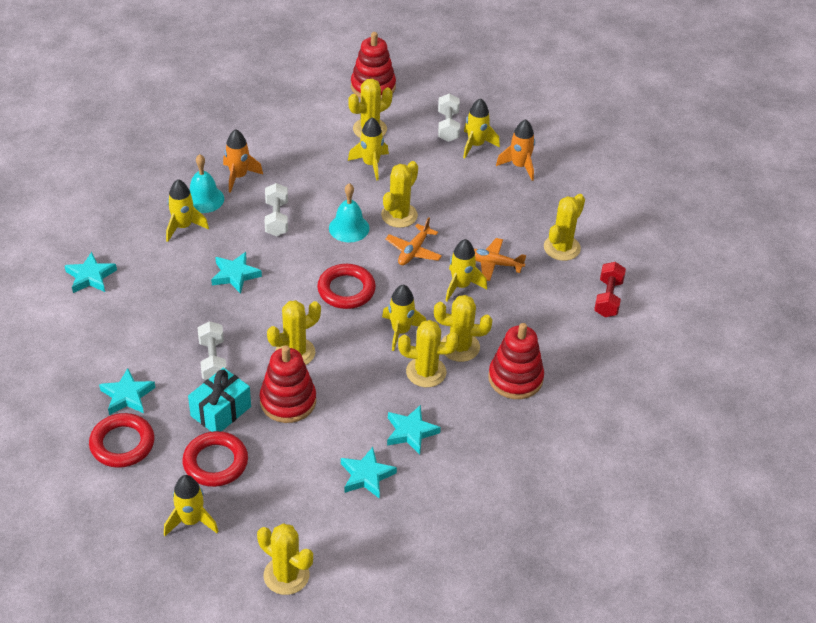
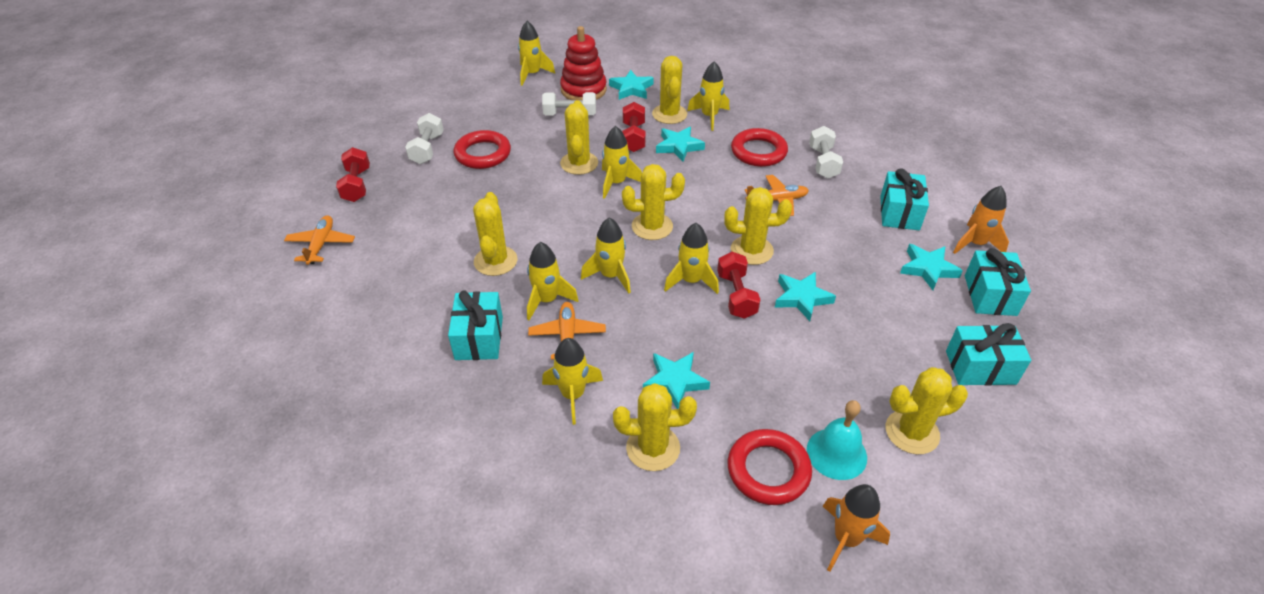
orange plane: 2 -> 3
red dumbbell: 1 -> 3
red stacking toy: 3 -> 1
turquoise bell: 2 -> 1
turquoise gift: 1 -> 4
yellow rocket: 6 -> 7

